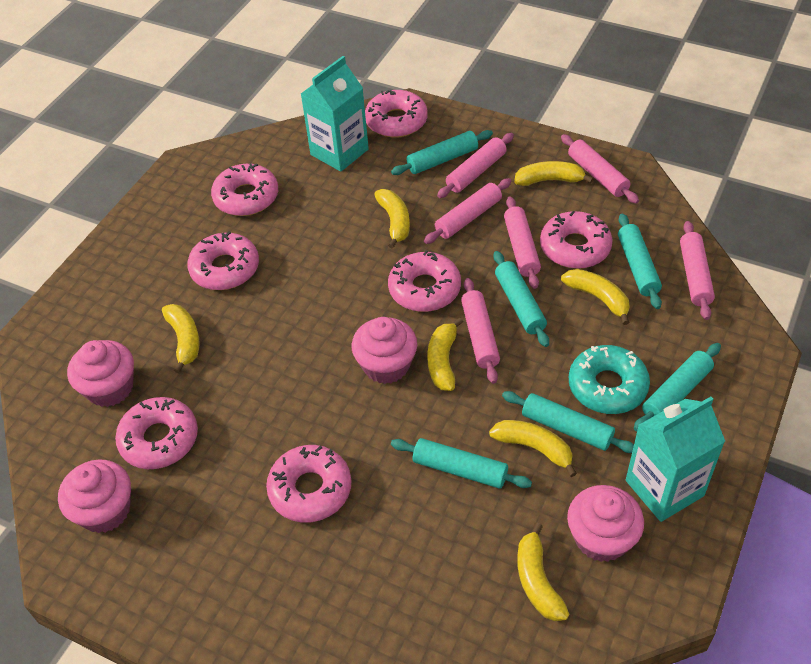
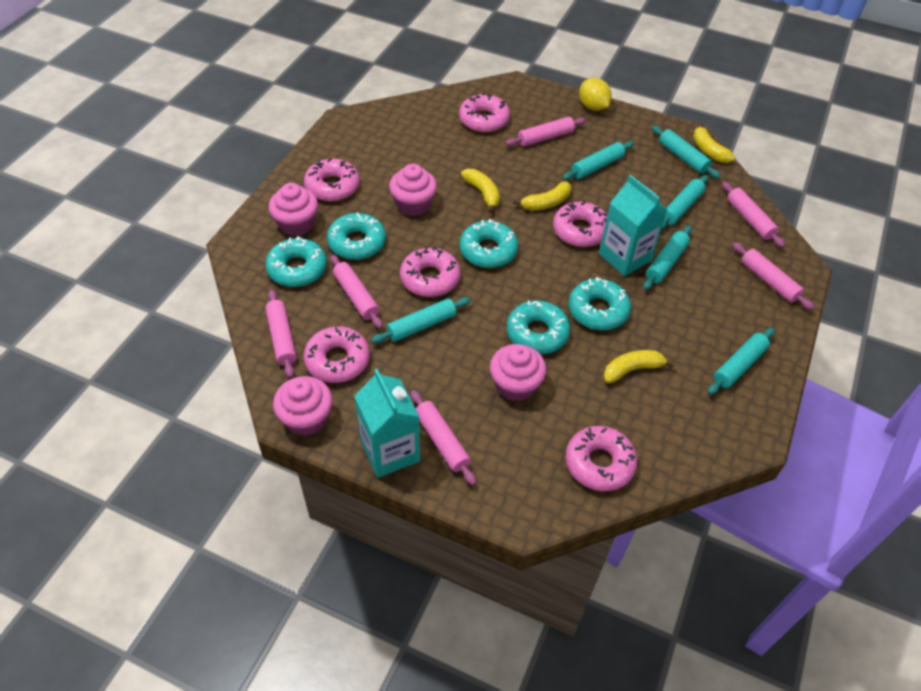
pink donut: 7 -> 6
turquoise donut: 1 -> 5
yellow banana: 7 -> 4
yellow lemon: 0 -> 1

